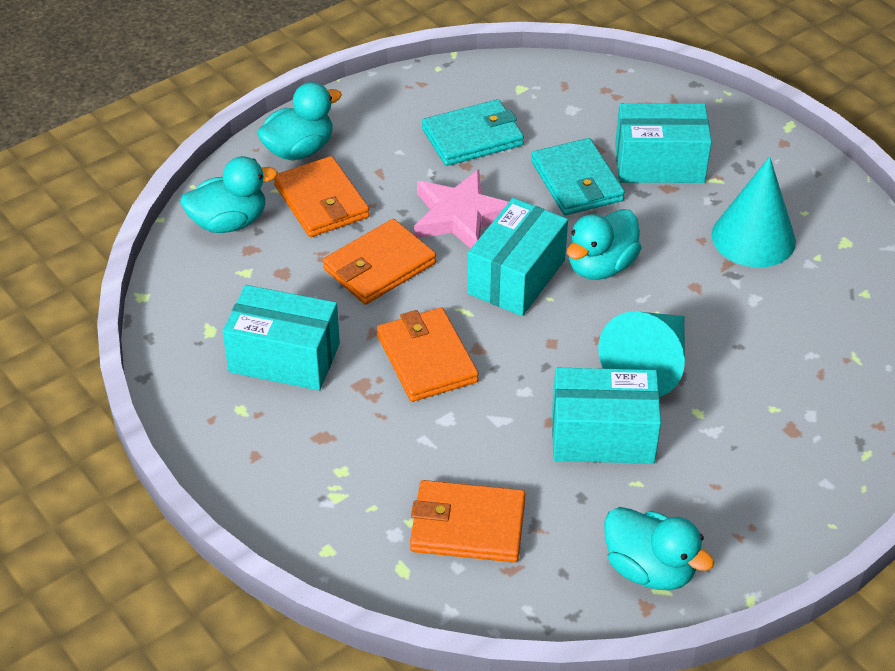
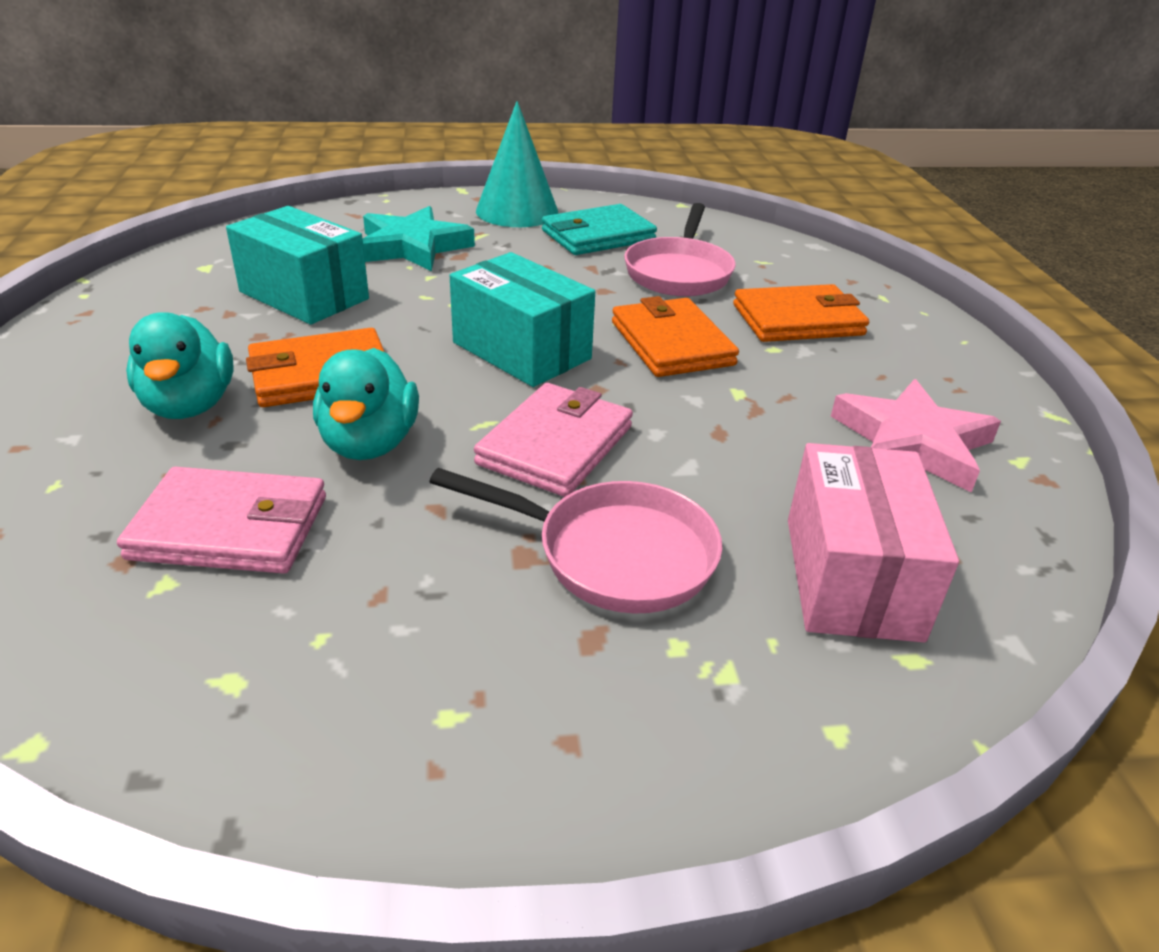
orange wallet: 4 -> 3
pink box: 0 -> 1
pink pan: 0 -> 2
pink wallet: 0 -> 2
turquoise box: 4 -> 2
turquoise cone: 2 -> 1
turquoise duck: 4 -> 2
turquoise star: 0 -> 1
turquoise wallet: 2 -> 1

